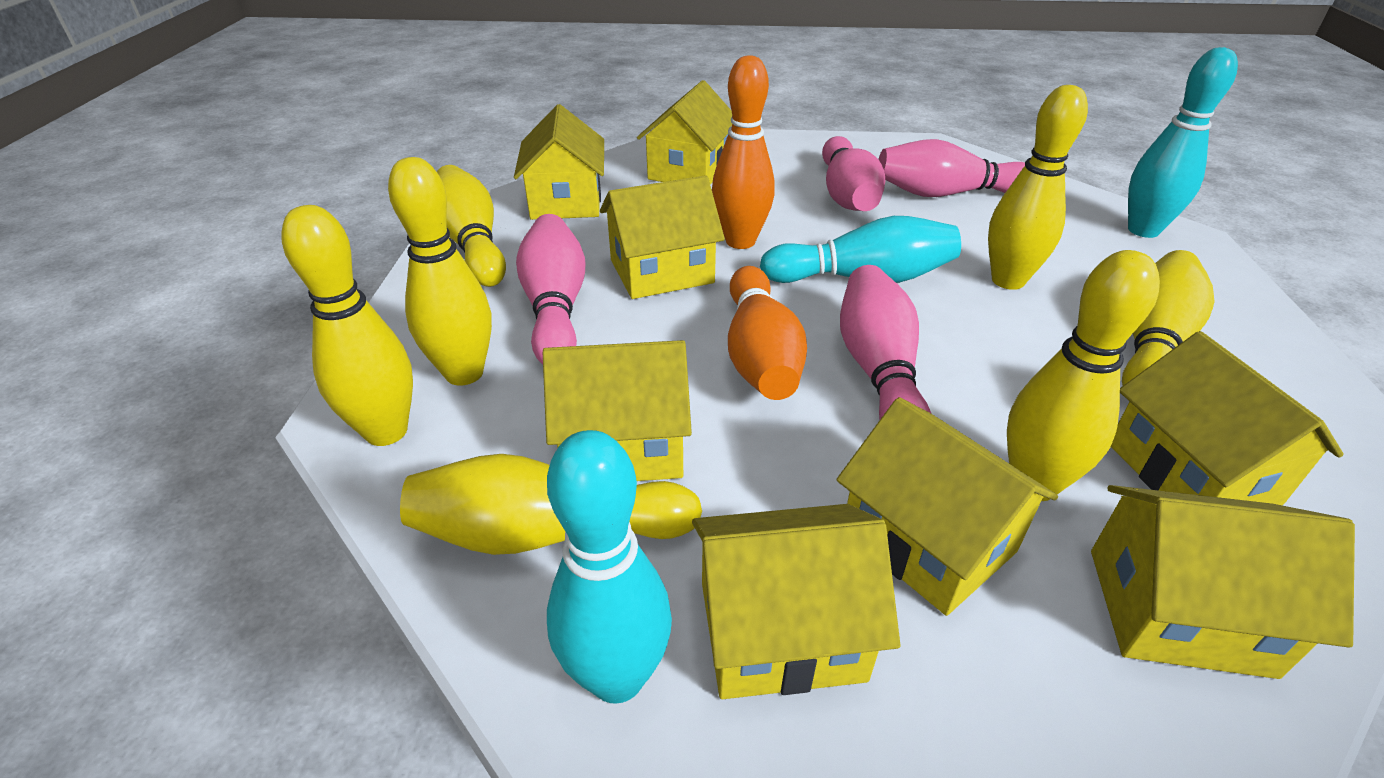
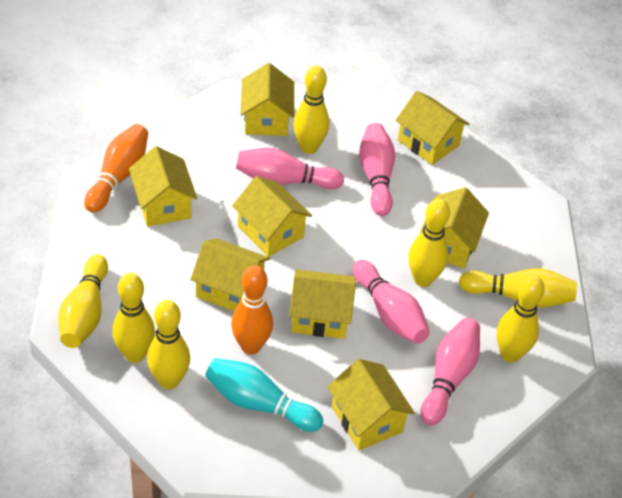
turquoise bowling pin: 3 -> 1

